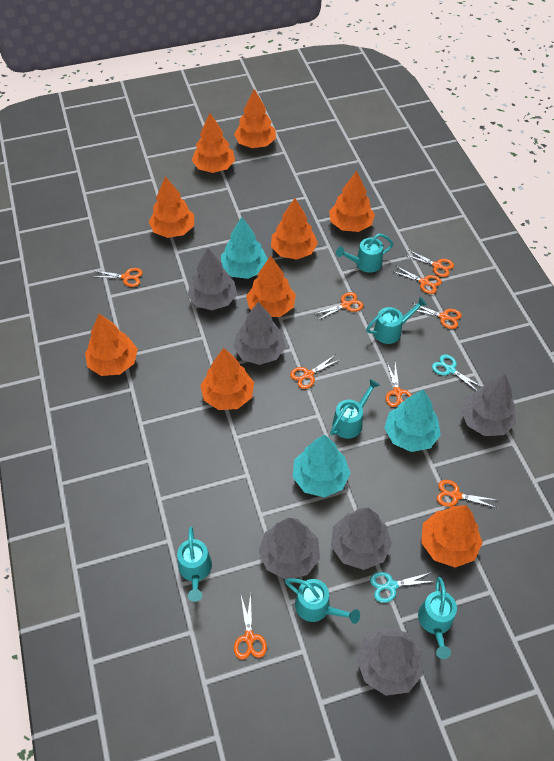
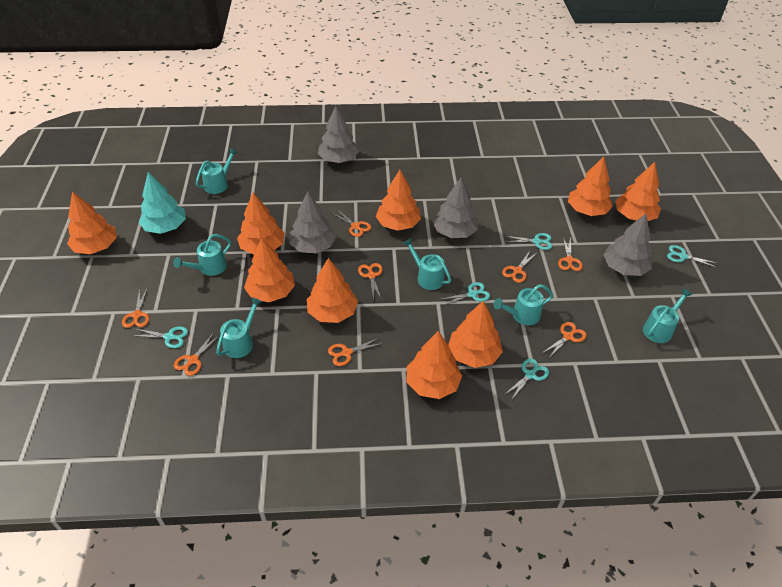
grey tree: 6 -> 4
orange scissors: 9 -> 8
turquoise scissors: 2 -> 5
turquoise tree: 3 -> 1

